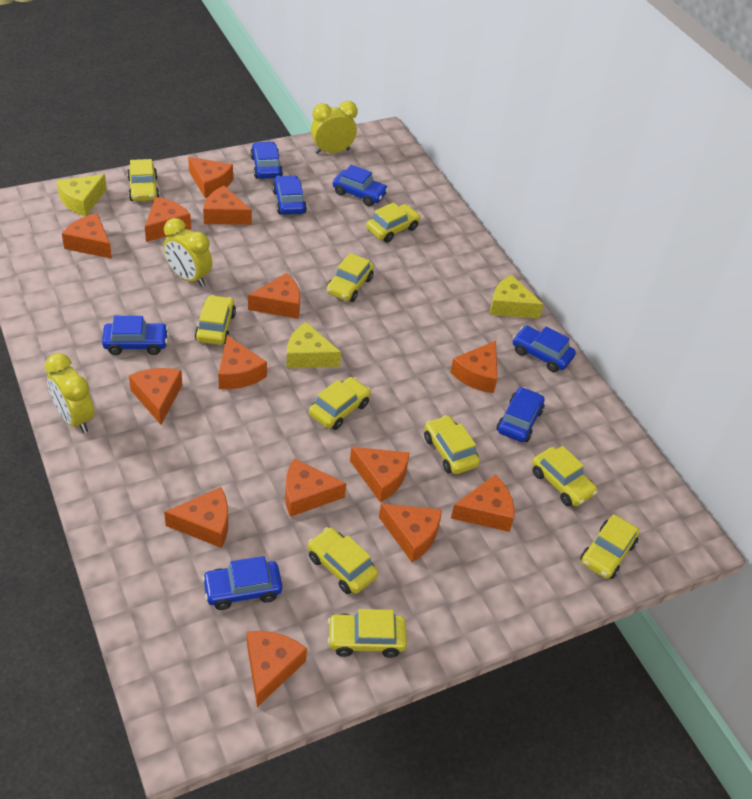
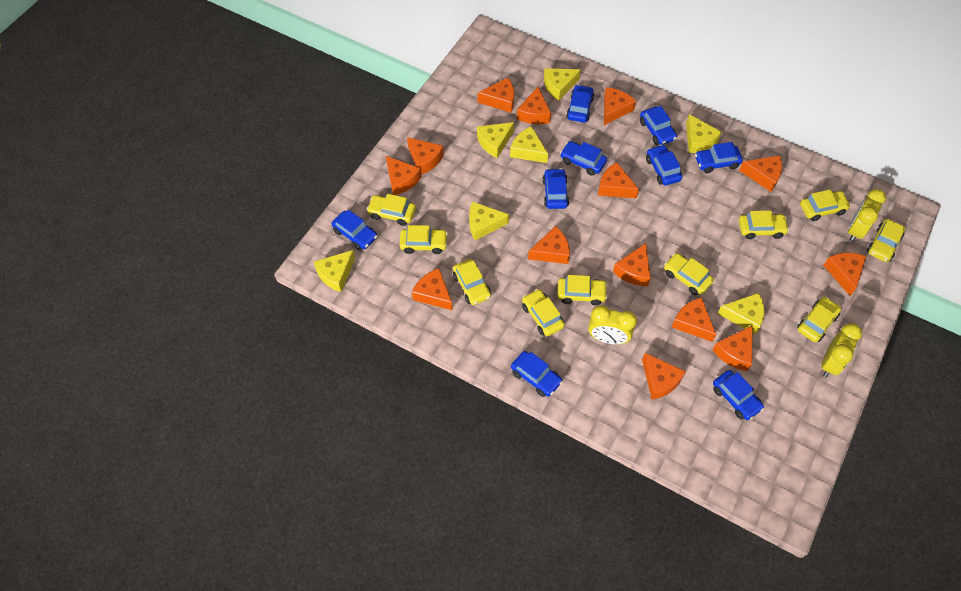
blue car: 7 -> 9
yellow cheese: 3 -> 7

